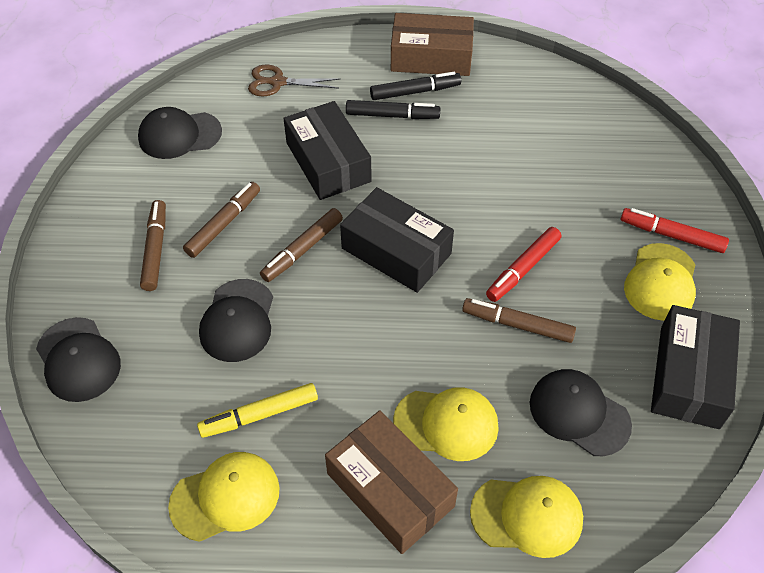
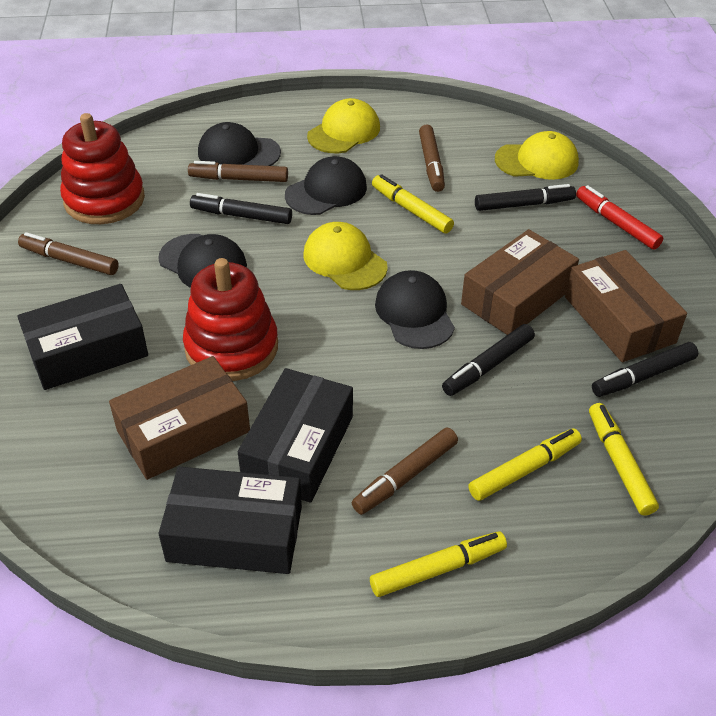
black marker: 2 -> 4
brown box: 2 -> 3
brown scissors: 1 -> 0
red marker: 2 -> 1
red stacking toy: 0 -> 2
yellow cap: 4 -> 3
yellow marker: 1 -> 4

